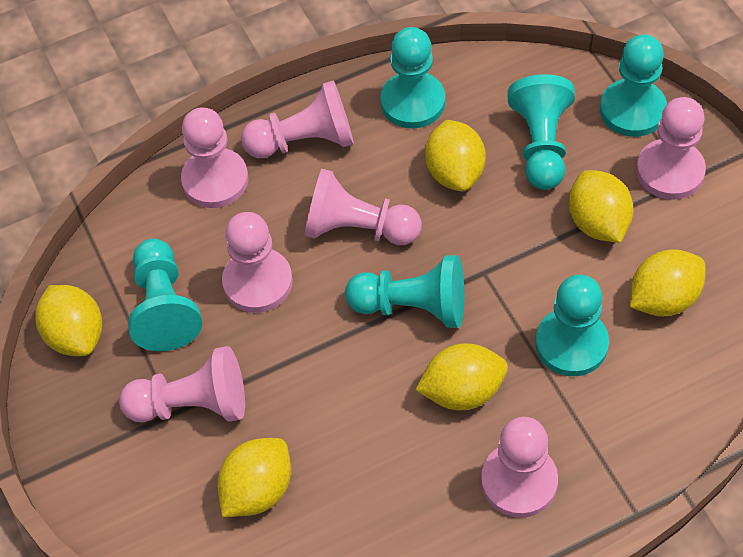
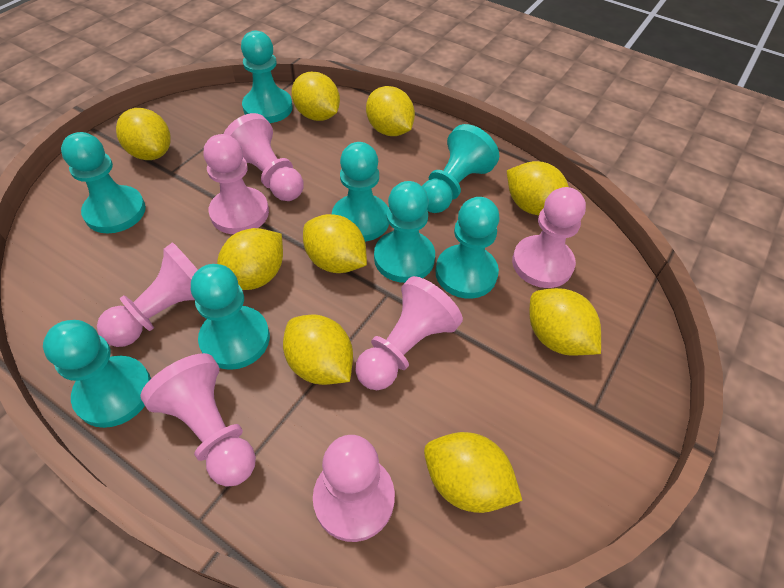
turquoise pawn: 6 -> 8
yellow lemon: 6 -> 9

